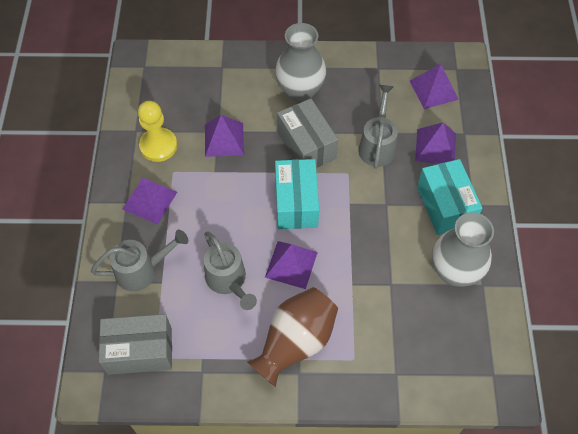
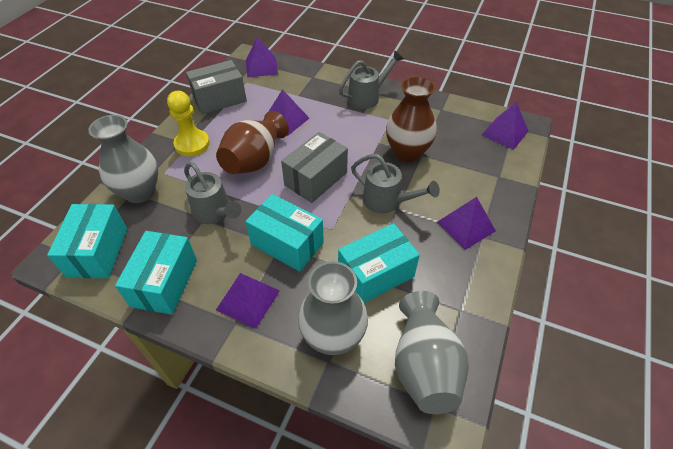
brown vase: 1 -> 2
grey vase: 2 -> 3
turquoise box: 2 -> 4

